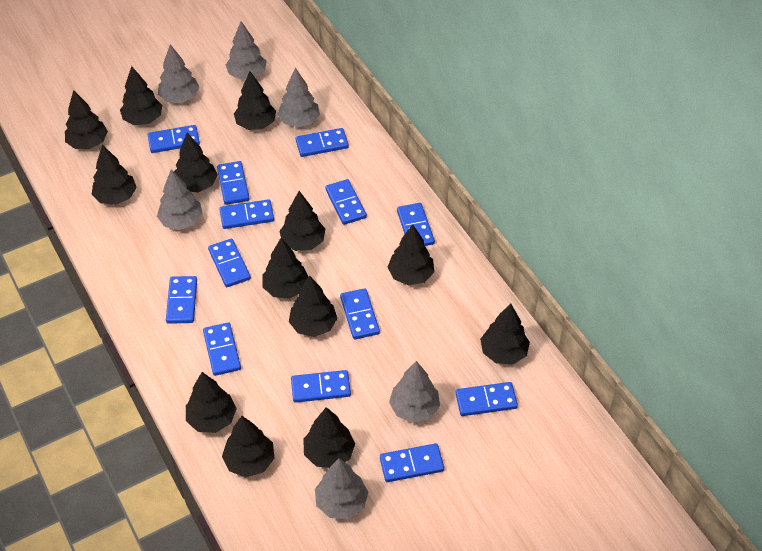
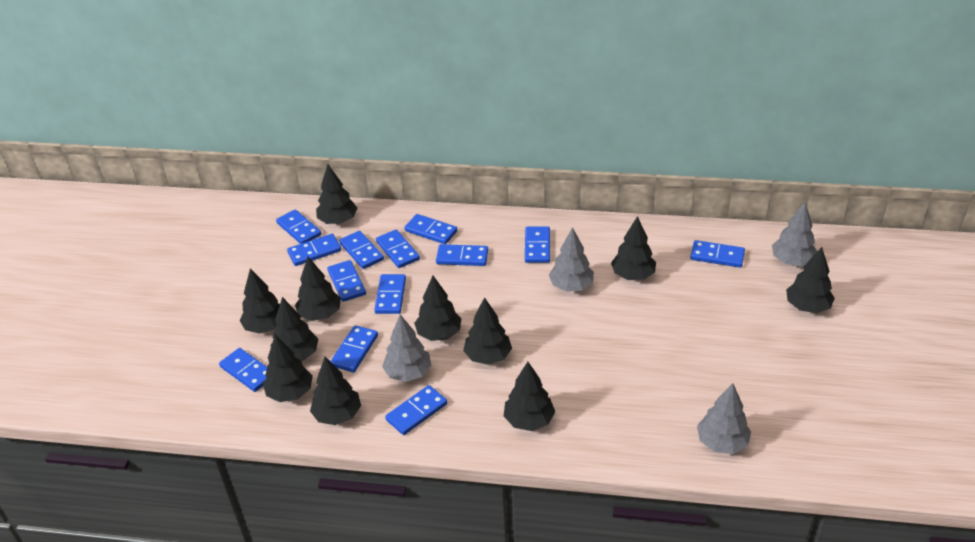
black tree: 13 -> 11
grey tree: 6 -> 4

